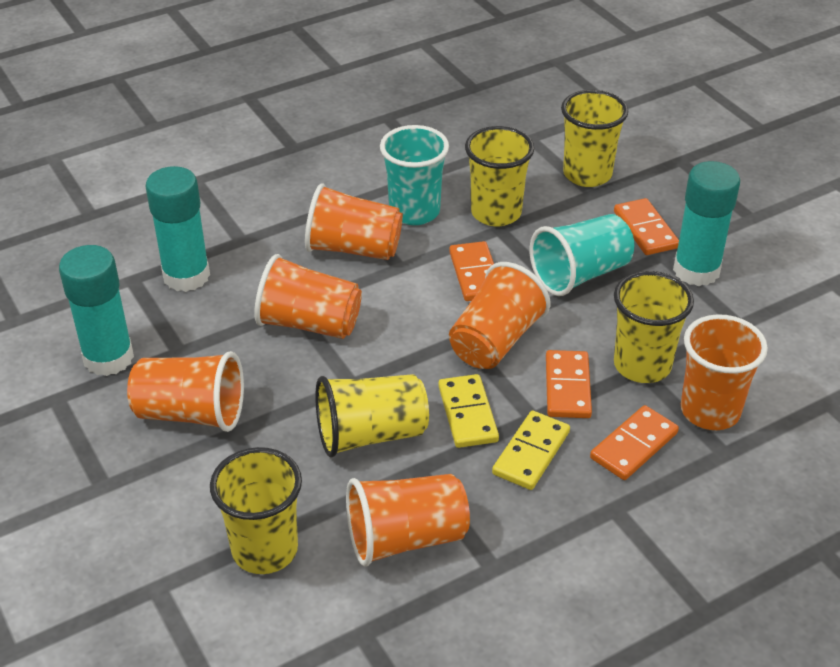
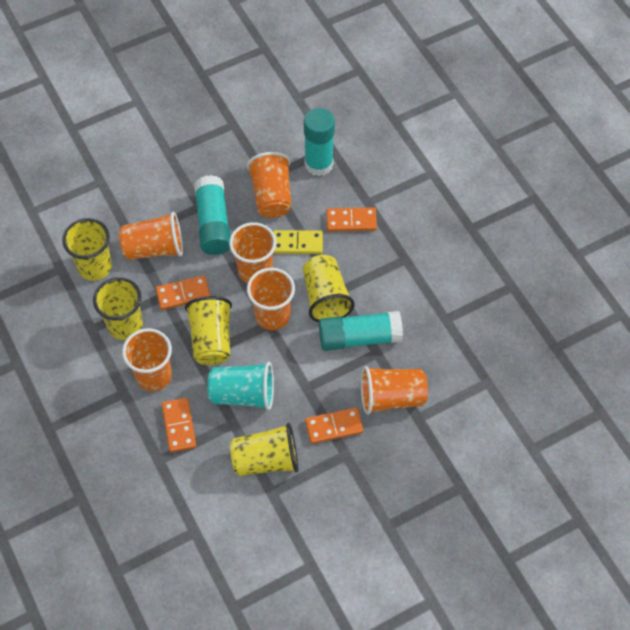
turquoise cup: 2 -> 1
yellow domino: 2 -> 1

